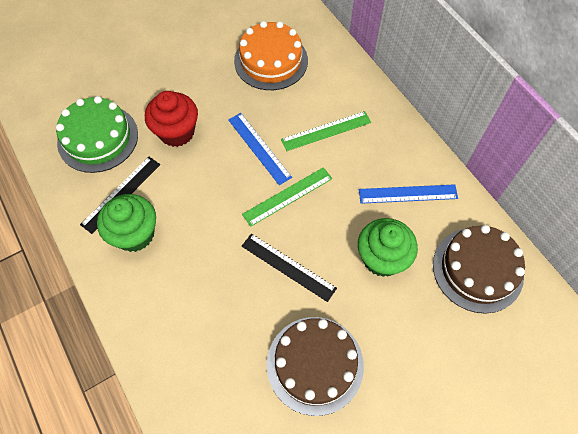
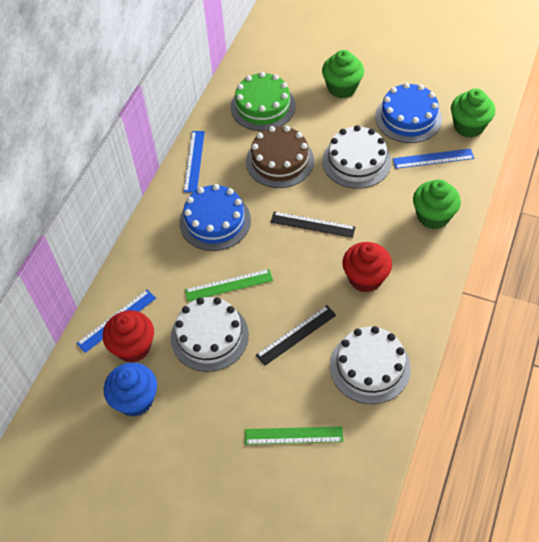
blue cake: 0 -> 2
blue cupcake: 0 -> 1
blue ruler: 2 -> 3
brown cake: 2 -> 1
green cupcake: 2 -> 3
orange cake: 1 -> 0
red cupcake: 1 -> 2
white cake: 0 -> 3

